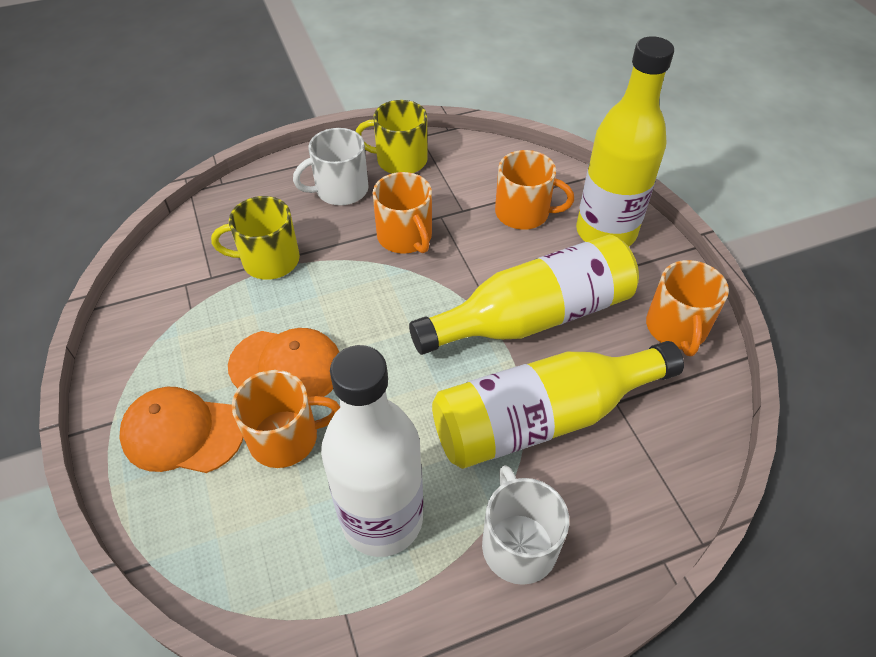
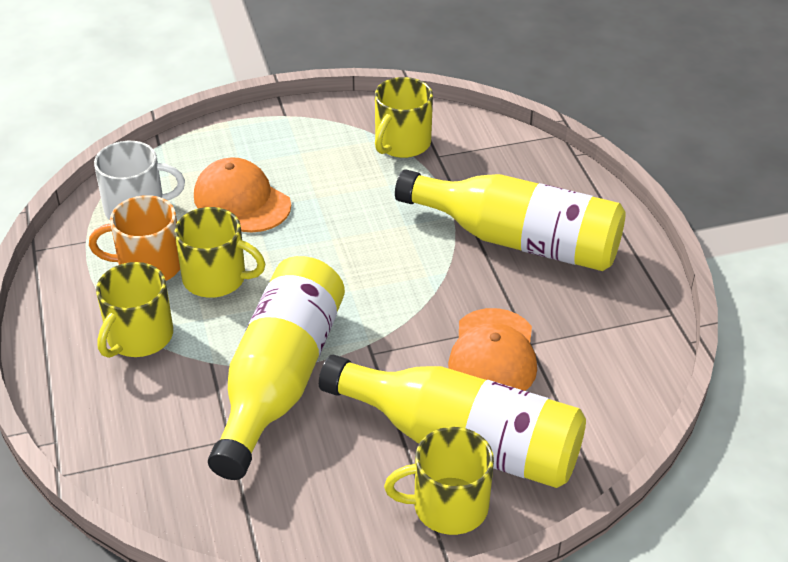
orange mug: 4 -> 1
white bottle: 1 -> 0
white mug: 2 -> 1
yellow mug: 2 -> 4

